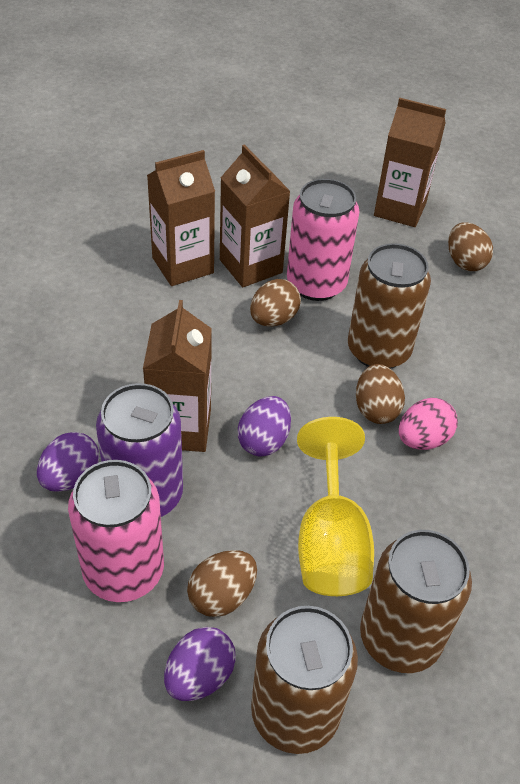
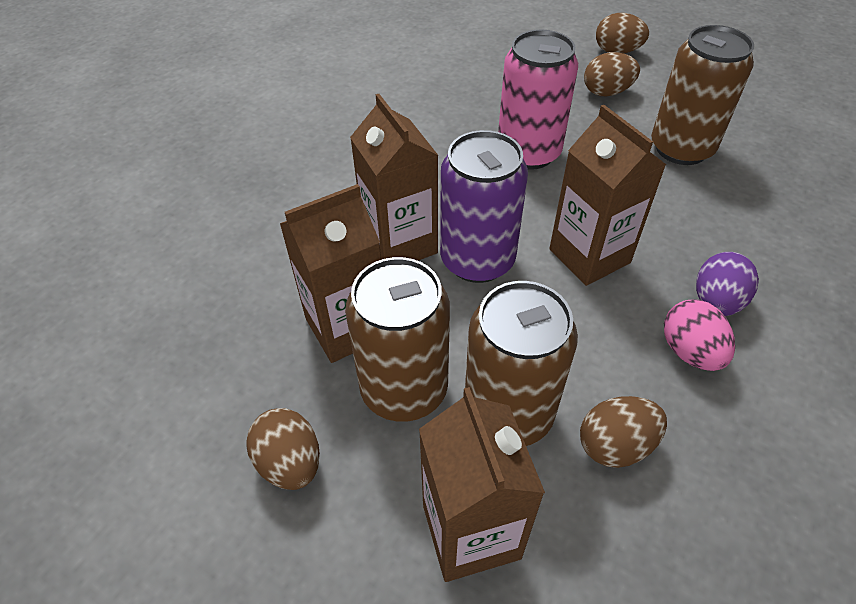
pink can: 2 -> 1
purple egg: 3 -> 1
yellow goblet: 1 -> 0

